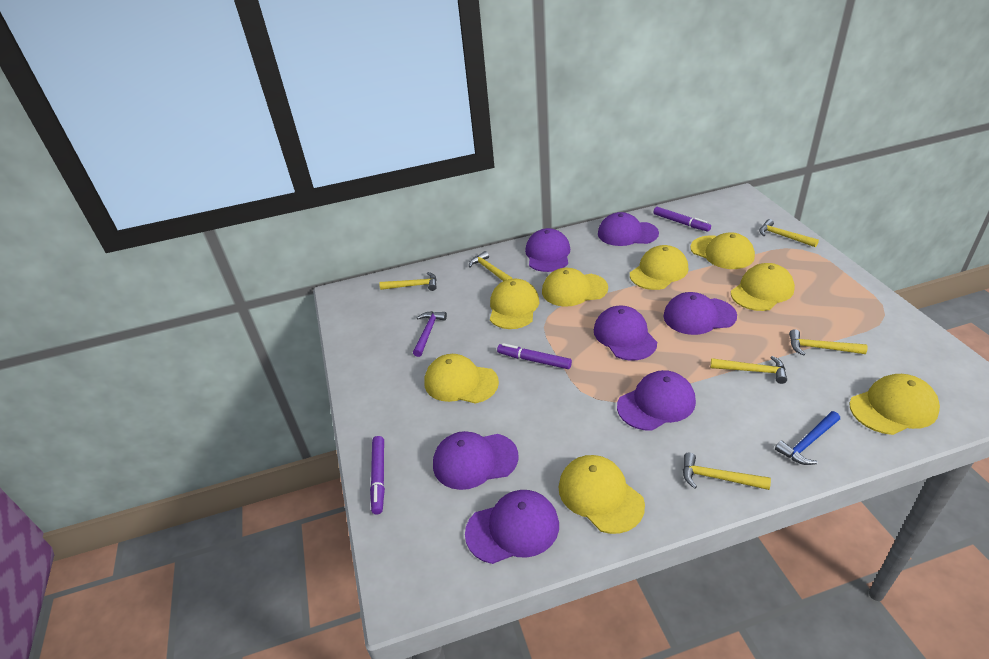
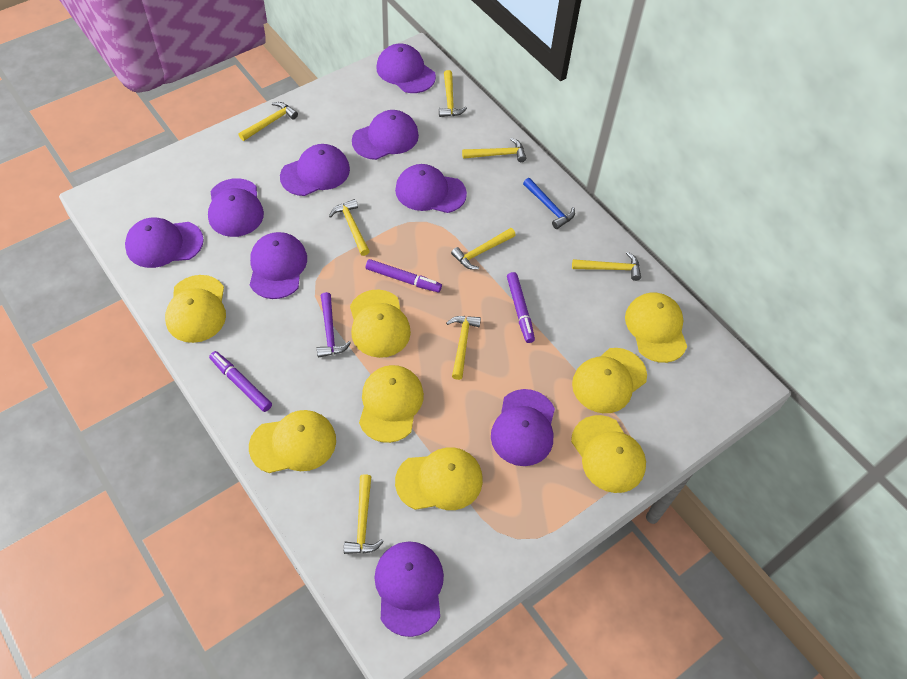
purple cap: 7 -> 9
yellow hammer: 6 -> 8

